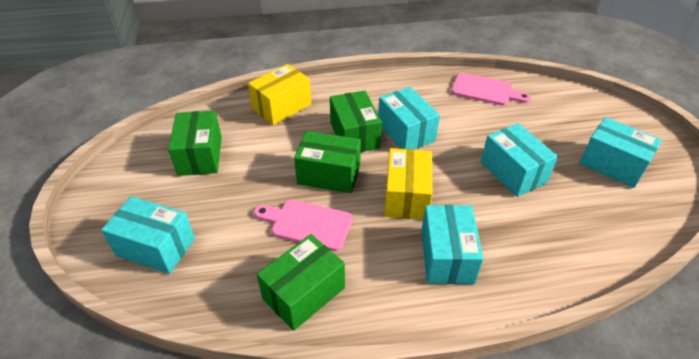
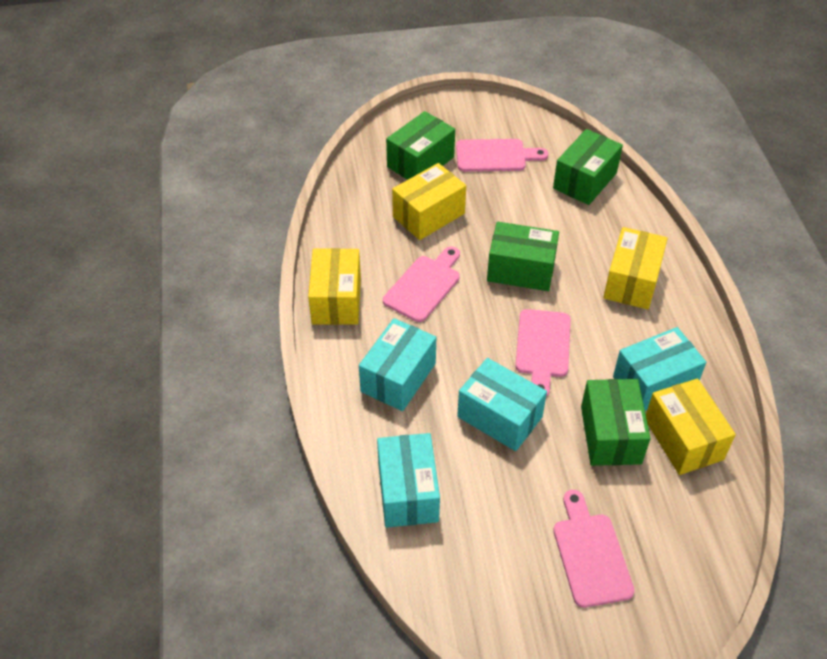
pink cutting board: 2 -> 4
turquoise box: 5 -> 4
yellow box: 2 -> 4

